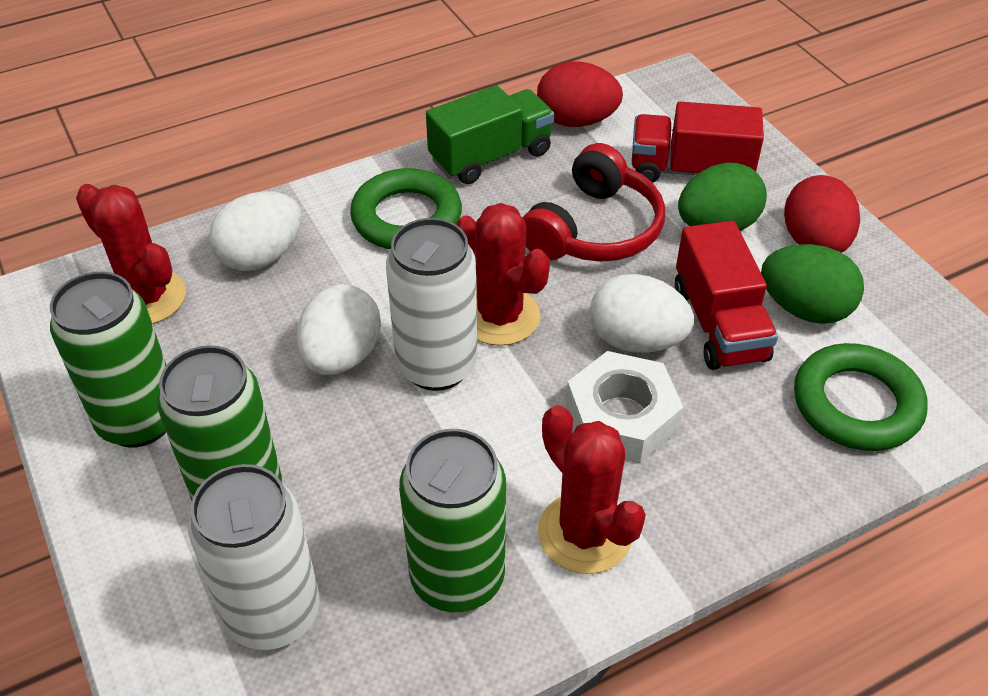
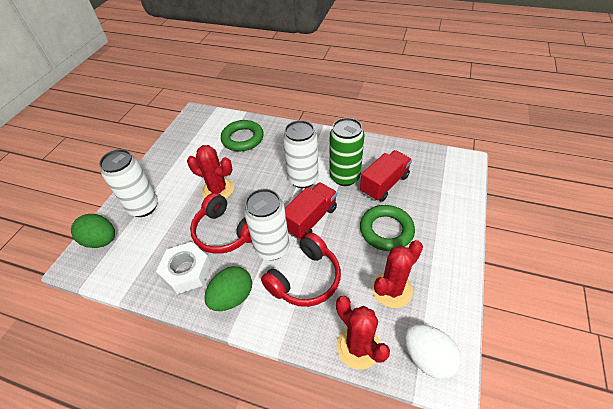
green can: 3 -> 1
green truck: 1 -> 0
red egg: 2 -> 0
red headphones: 1 -> 2
white can: 2 -> 3
white egg: 3 -> 1

